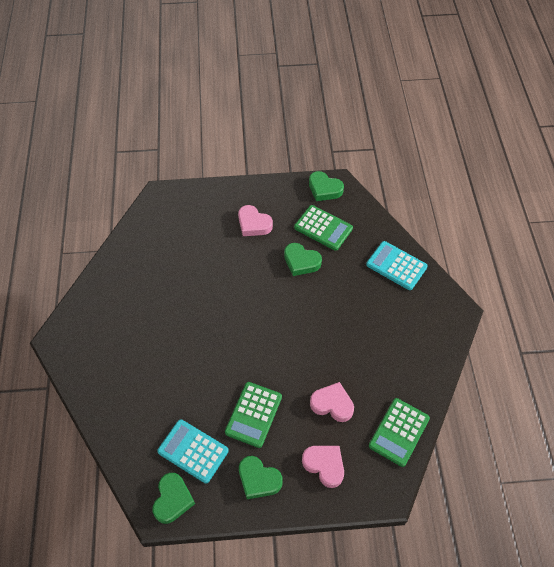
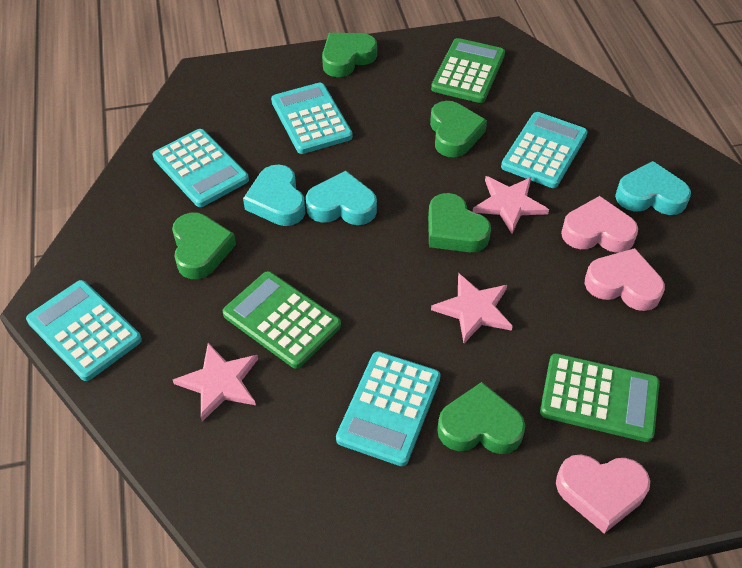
green heart: 4 -> 5
pink star: 0 -> 3
turquoise calculator: 2 -> 5
turquoise heart: 0 -> 3

